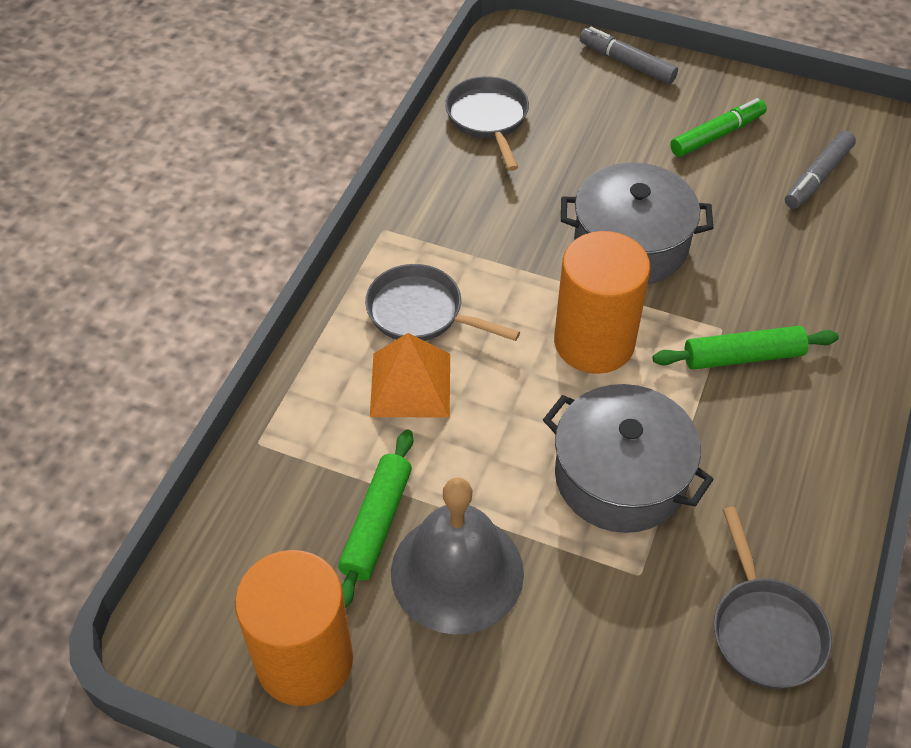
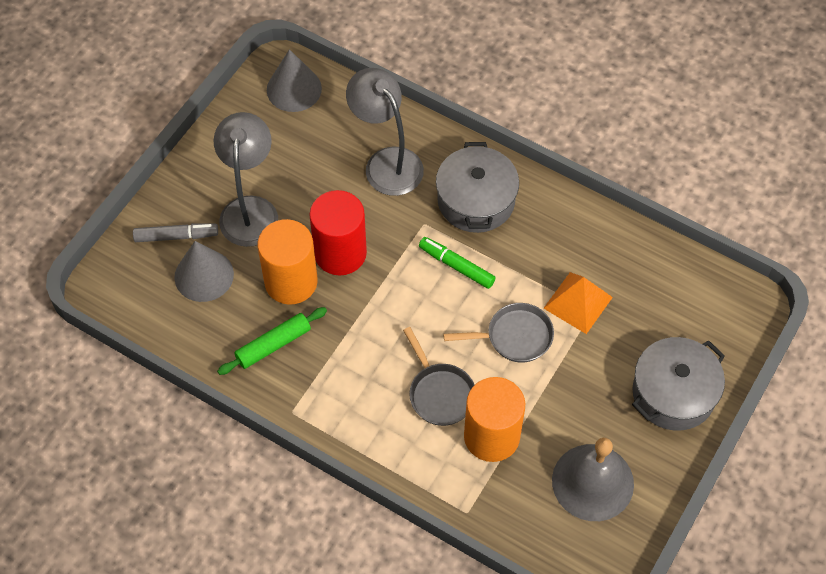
green rolling pin: 2 -> 1
grey cone: 0 -> 2
grey lamp: 0 -> 2
grey marker: 2 -> 1
grey pan: 3 -> 2
red cylinder: 0 -> 1

